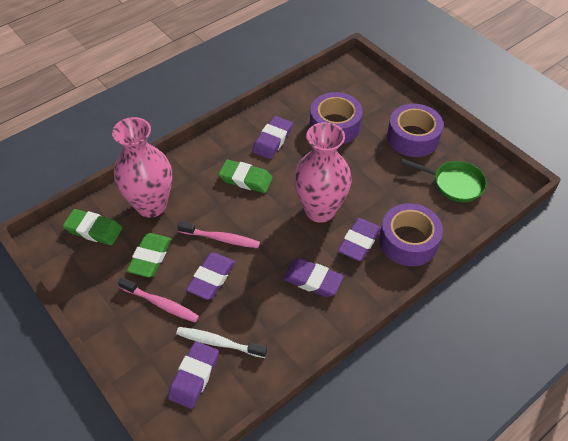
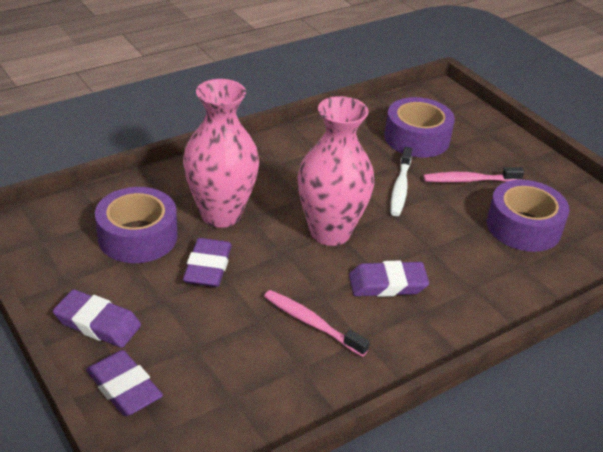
green eraser: 3 -> 0
green pan: 1 -> 0
purple eraser: 5 -> 4

